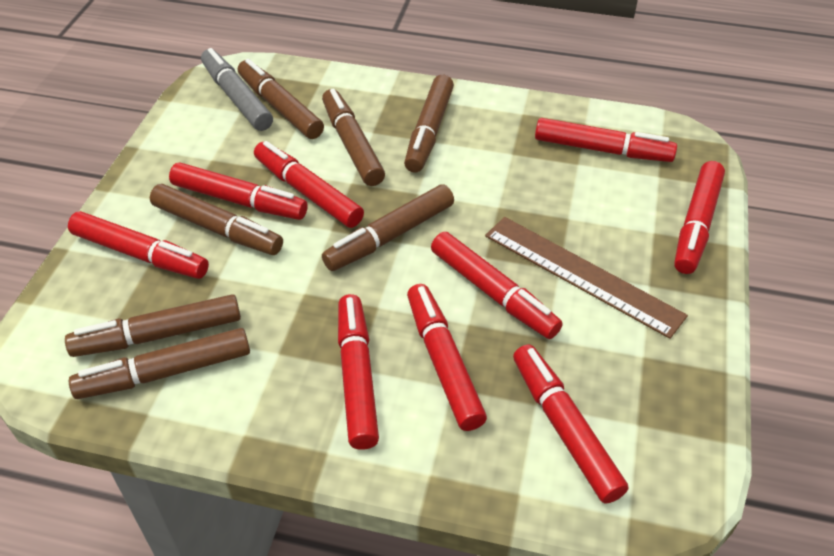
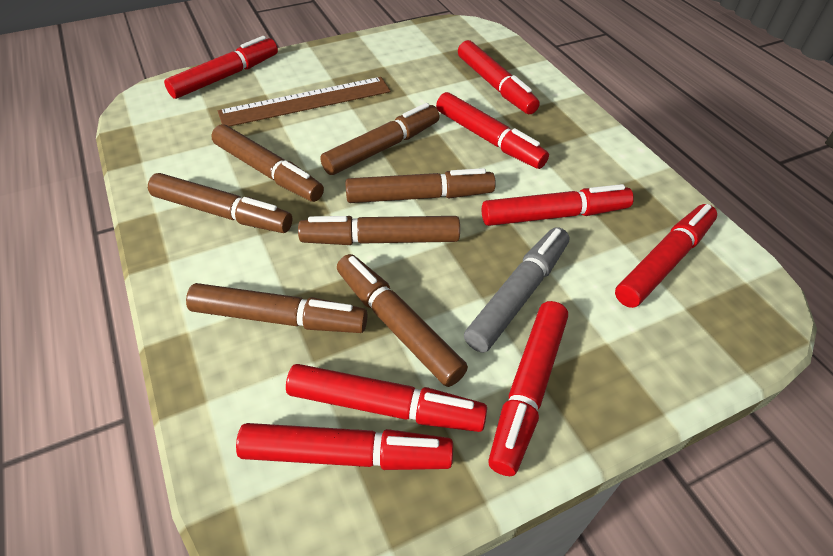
red marker: 9 -> 8

